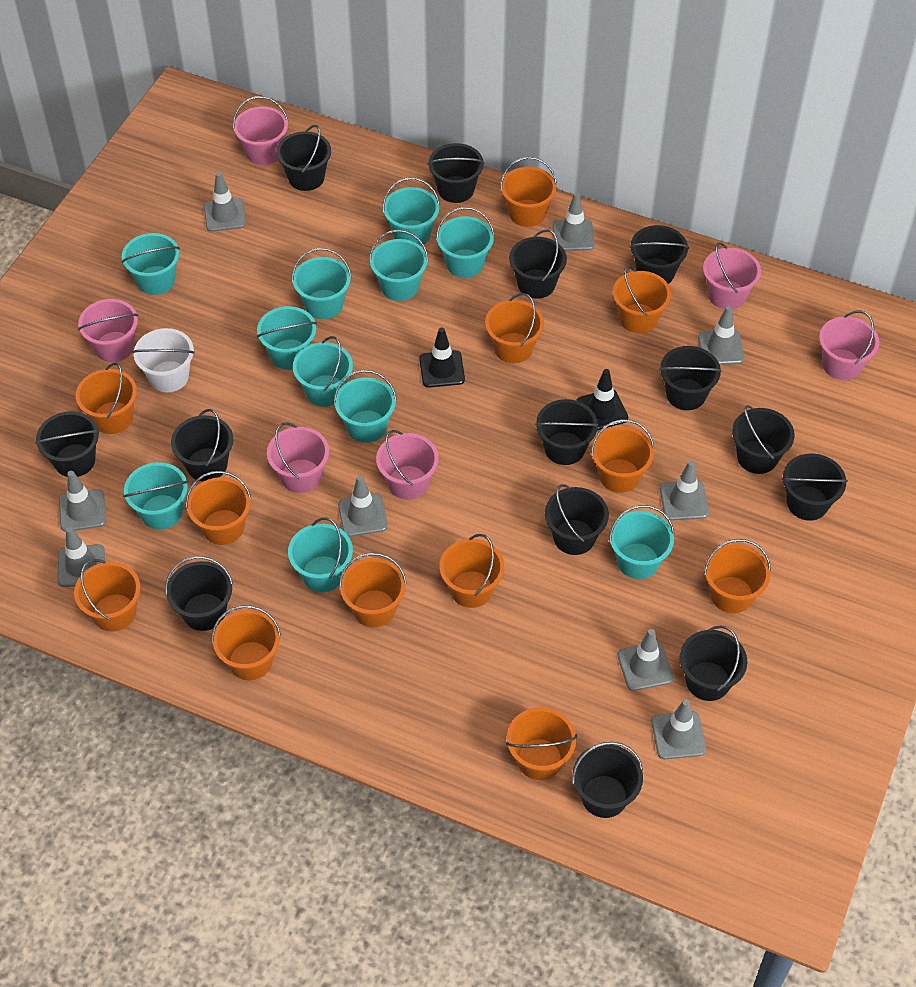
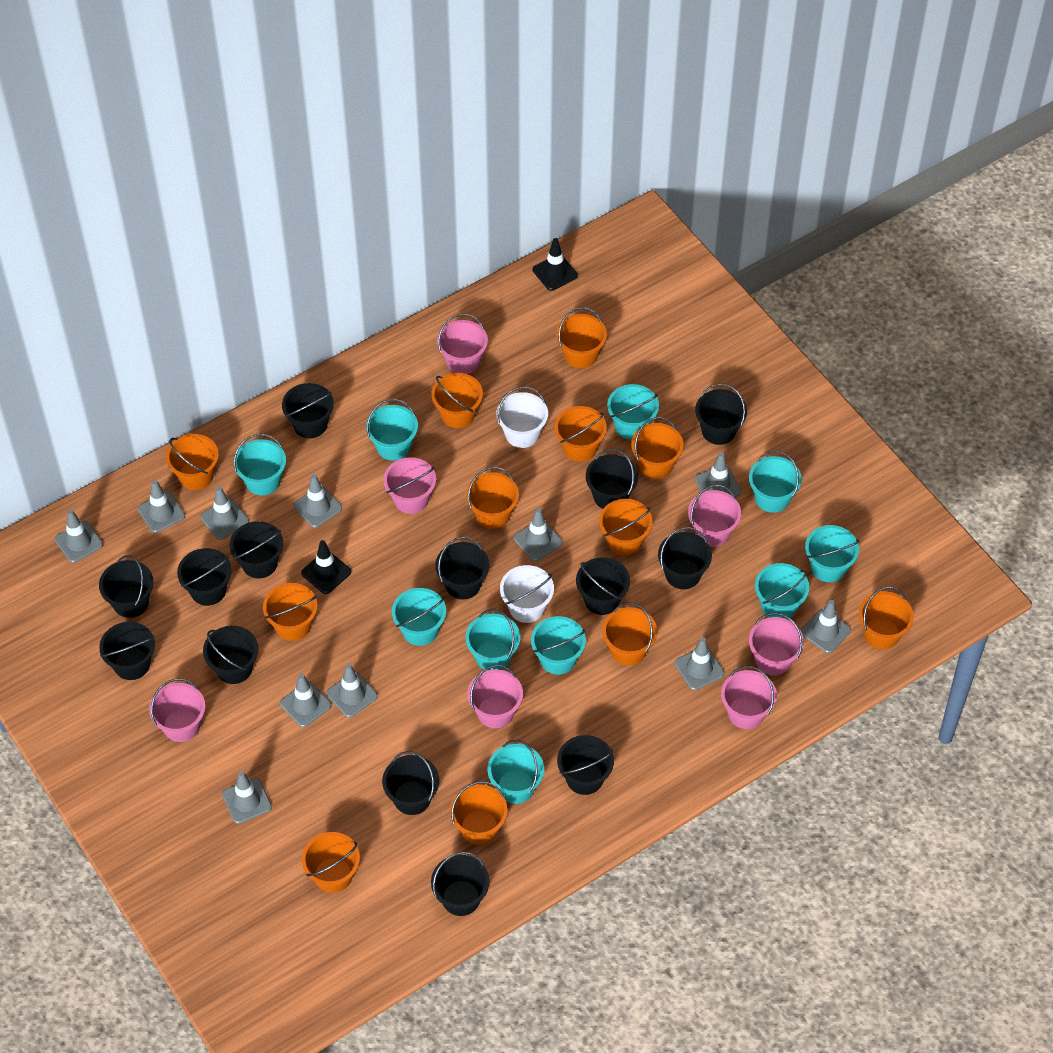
grey traffic cone: 9 -> 11
pink bucket: 6 -> 7
turquoise bucket: 11 -> 10
white bucket: 1 -> 2

